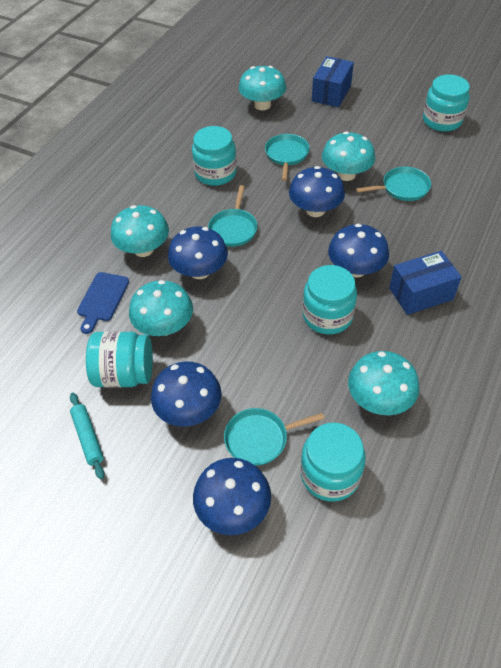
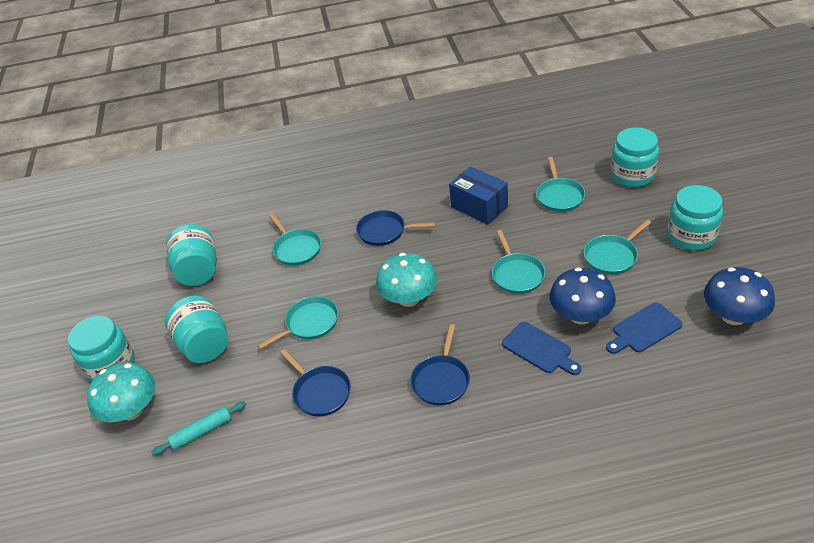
blue box: 2 -> 1
blue cutting board: 1 -> 2
blue mushroom: 5 -> 2
blue pan: 0 -> 3
turquoise mushroom: 5 -> 2
turquoise pan: 4 -> 5

